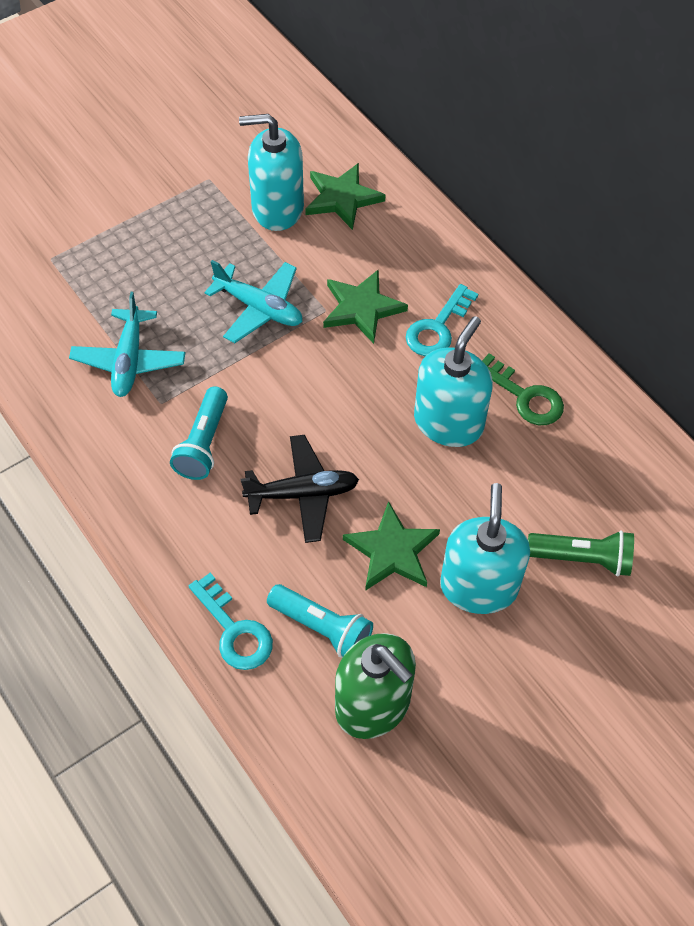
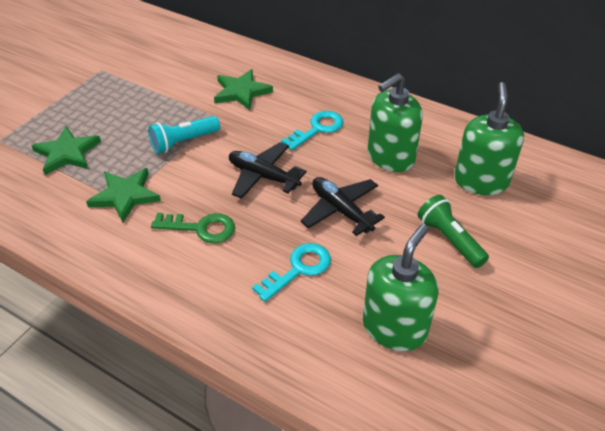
black plane: 1 -> 2
green soap dispenser: 1 -> 3
turquoise flashlight: 2 -> 1
turquoise plane: 2 -> 0
turquoise soap dispenser: 3 -> 0

